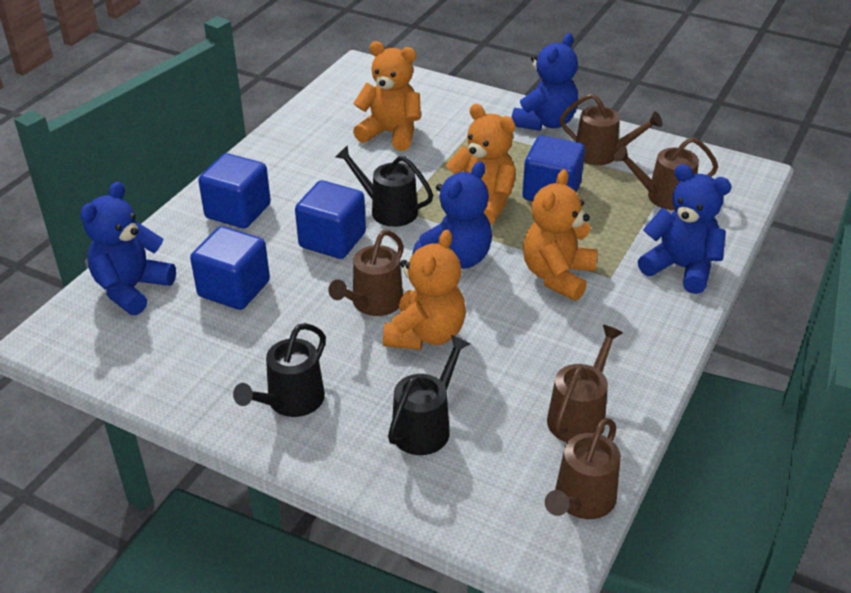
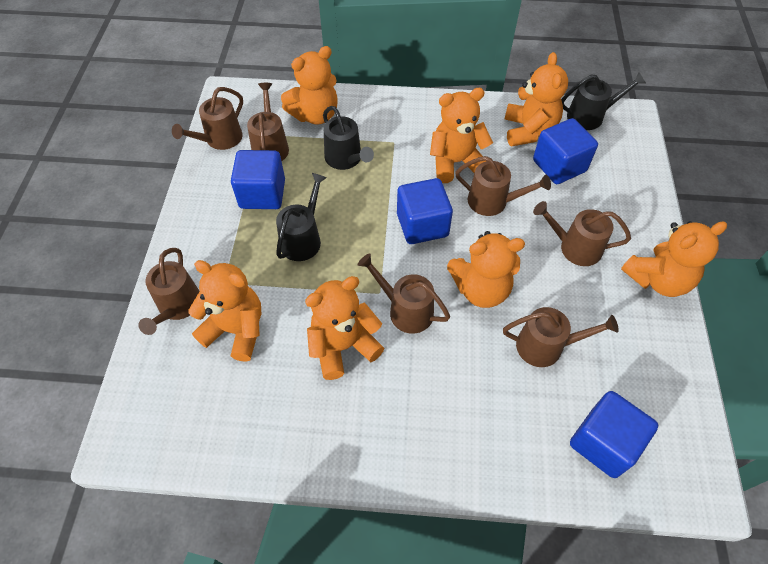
blue teddy bear: 4 -> 0
brown watering can: 5 -> 7
orange teddy bear: 4 -> 7

